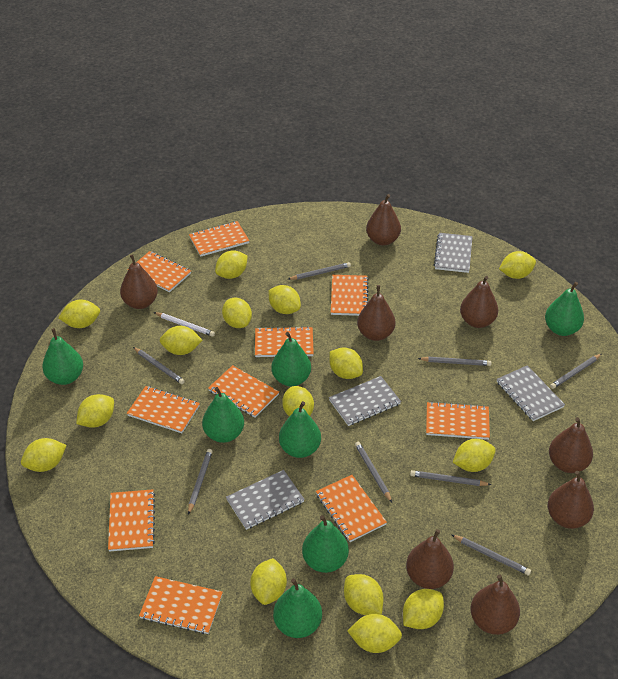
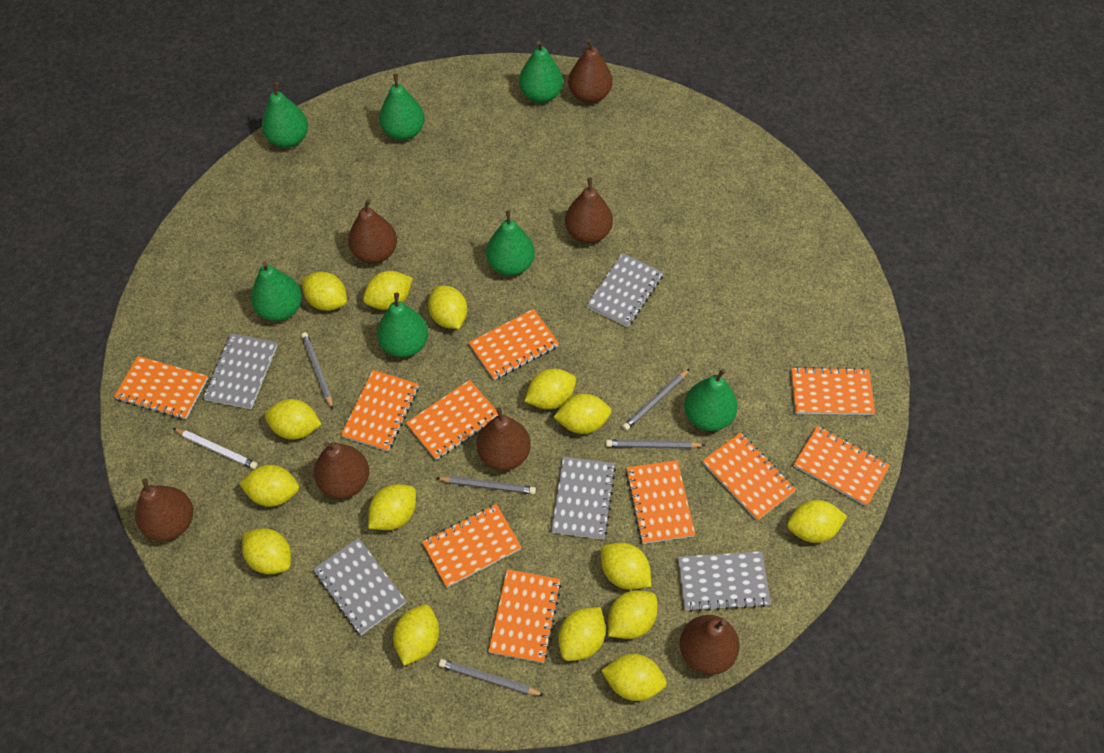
brown pear: 8 -> 7
grey notebook: 4 -> 5
grey pencil: 8 -> 5

